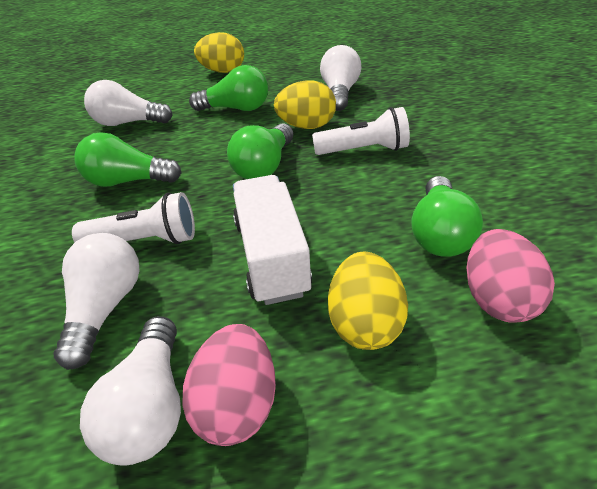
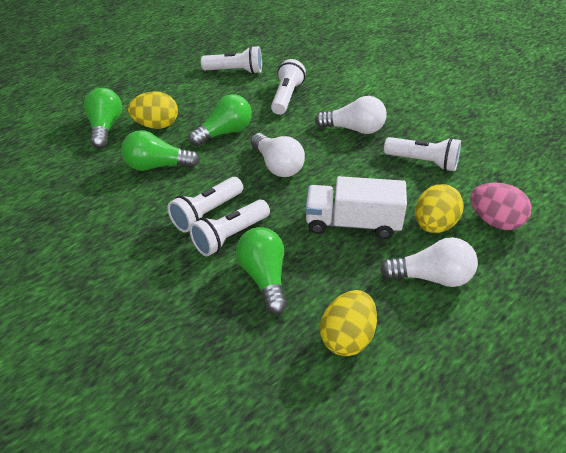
pink egg: 2 -> 1
white flashlight: 2 -> 5
white light bulb: 4 -> 3

